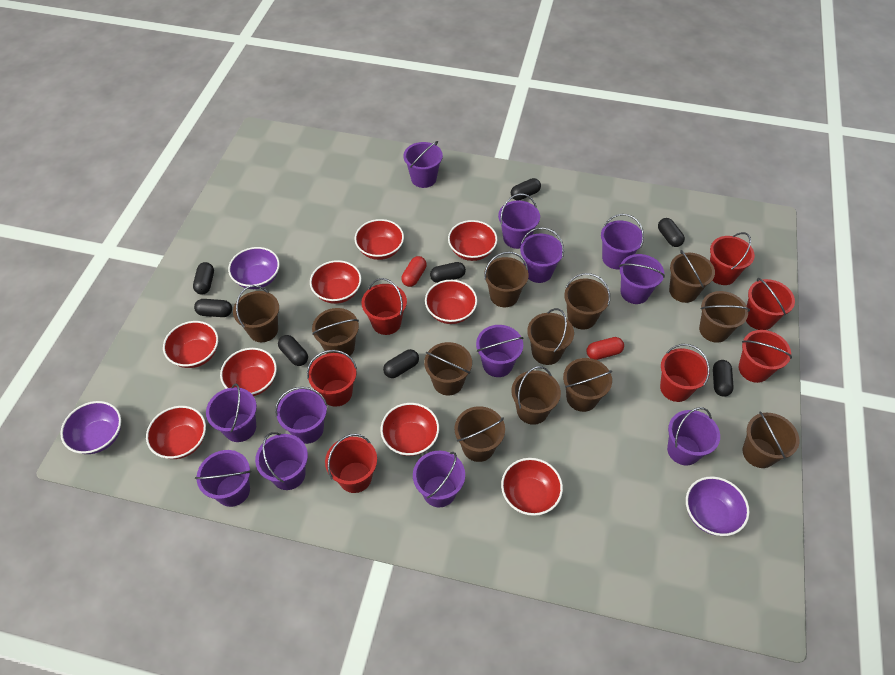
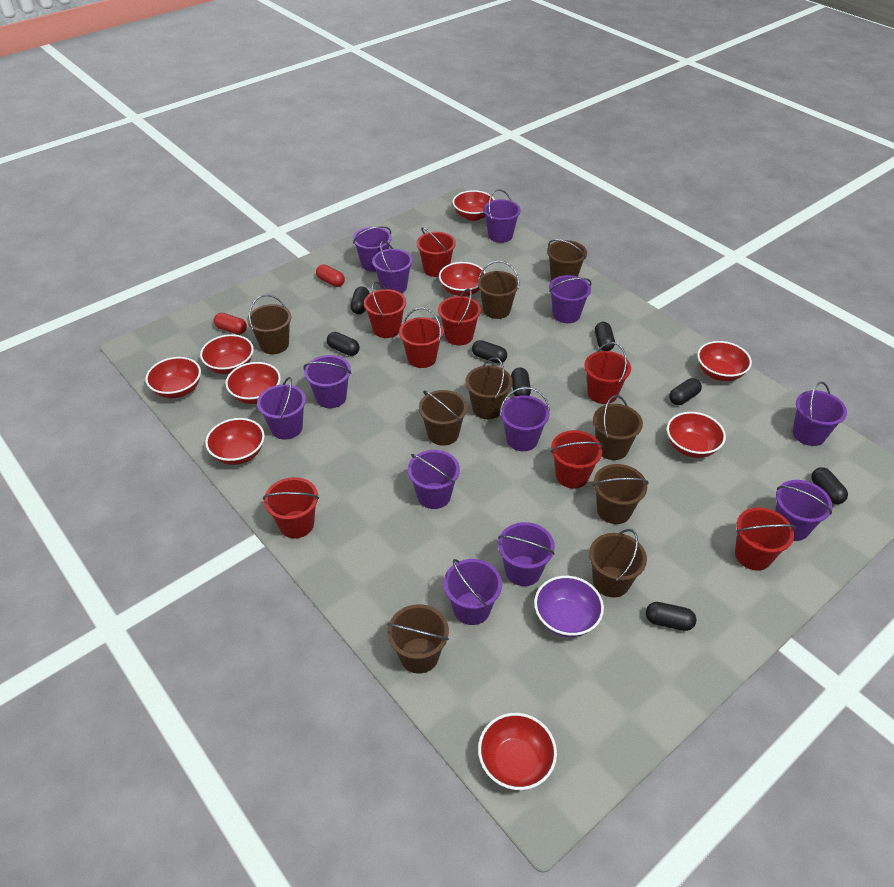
brown bucket: 12 -> 9
purple bowl: 3 -> 1
red bucket: 7 -> 8

